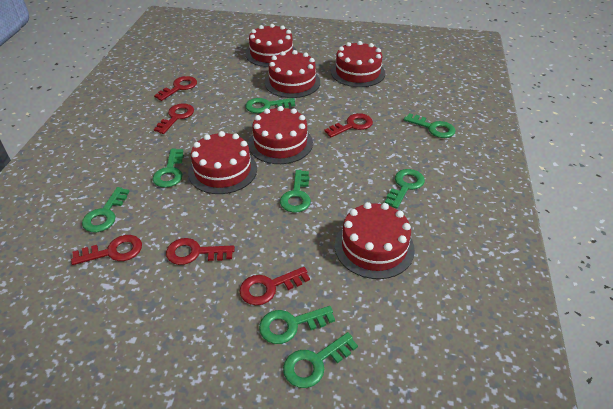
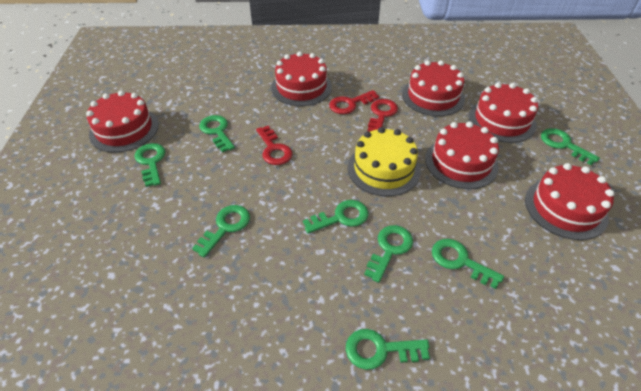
red key: 6 -> 3
yellow cake: 0 -> 1

